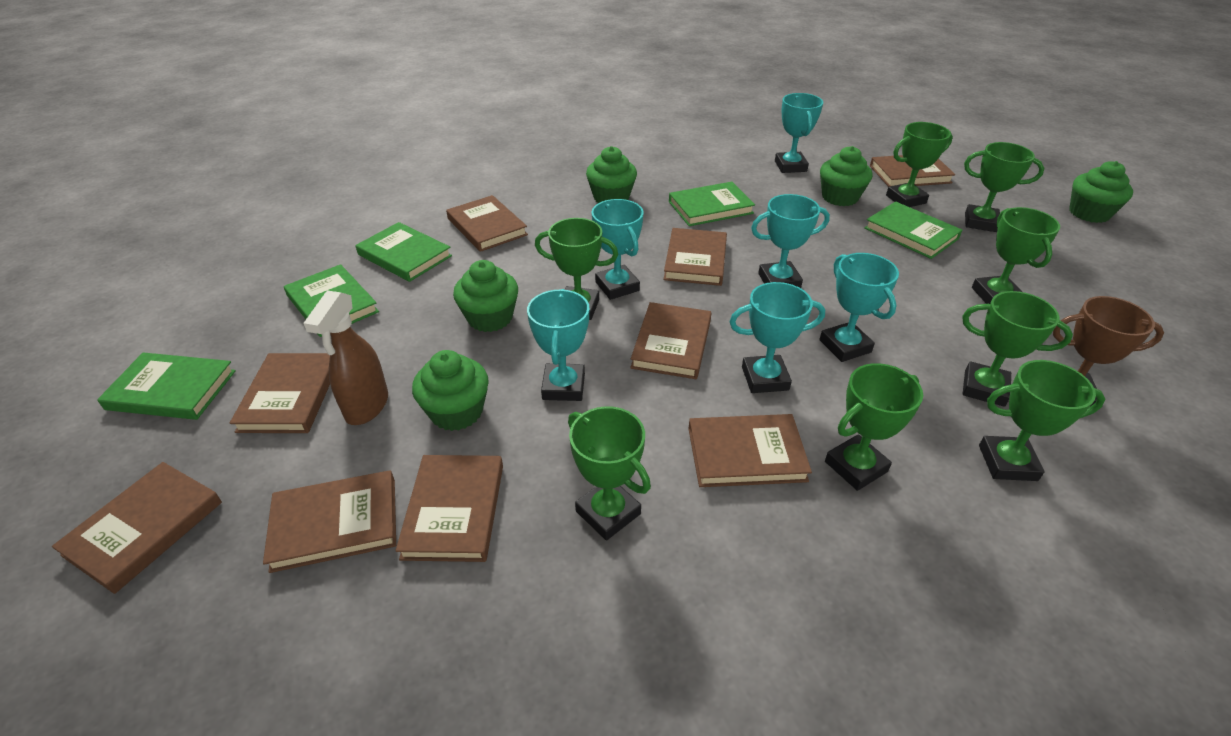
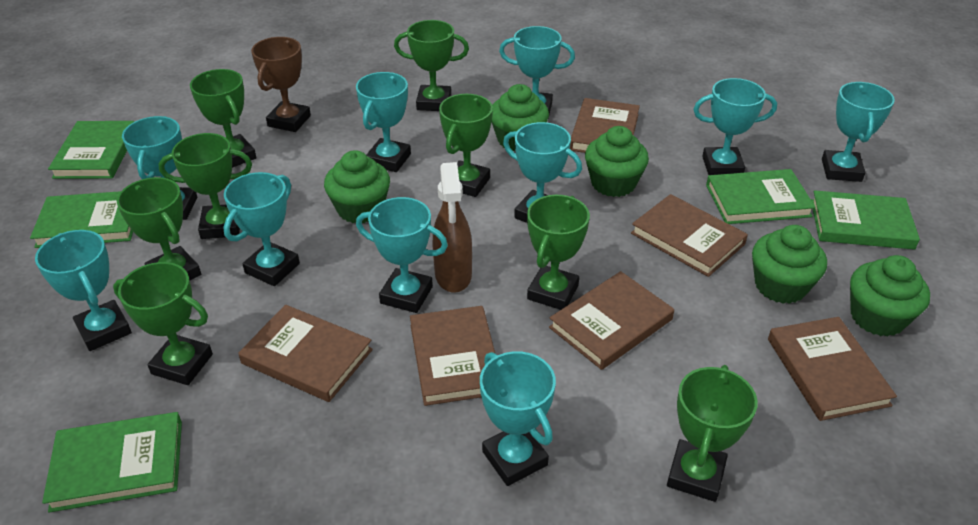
brown book: 9 -> 6
turquoise trophy: 6 -> 10

